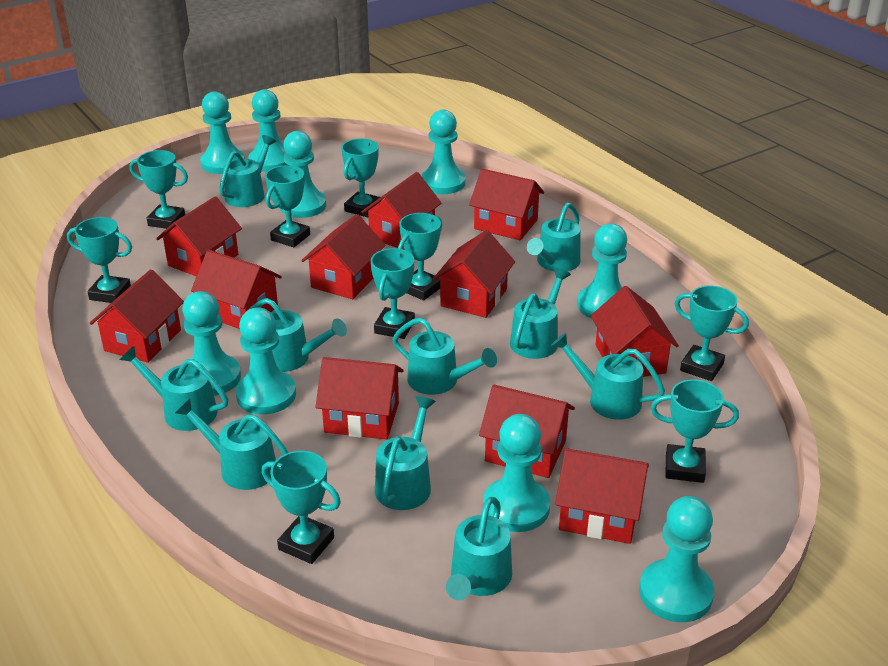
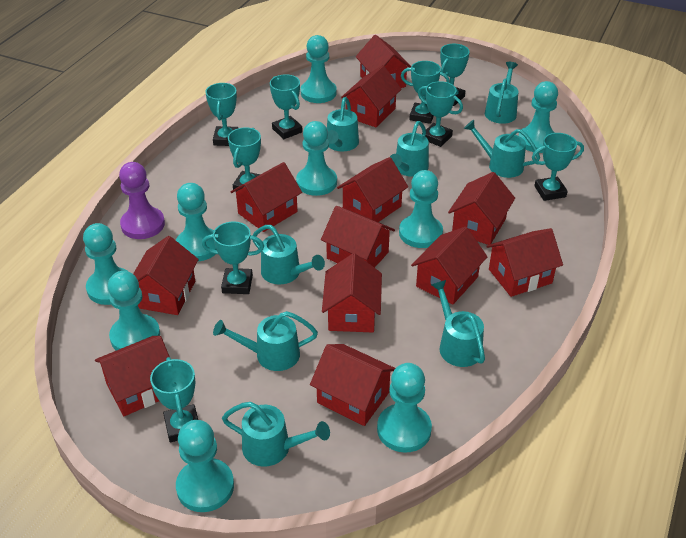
purple pawn: 0 -> 1
red house: 11 -> 12
turquoise watering can: 10 -> 8

